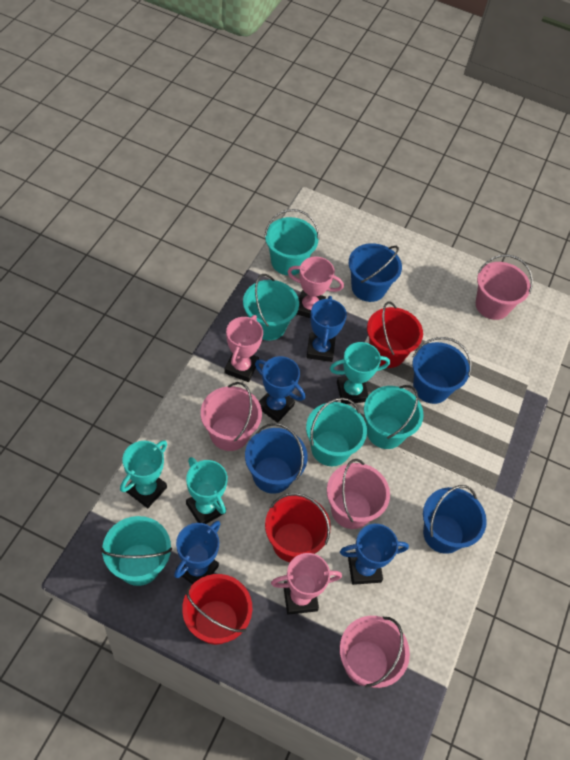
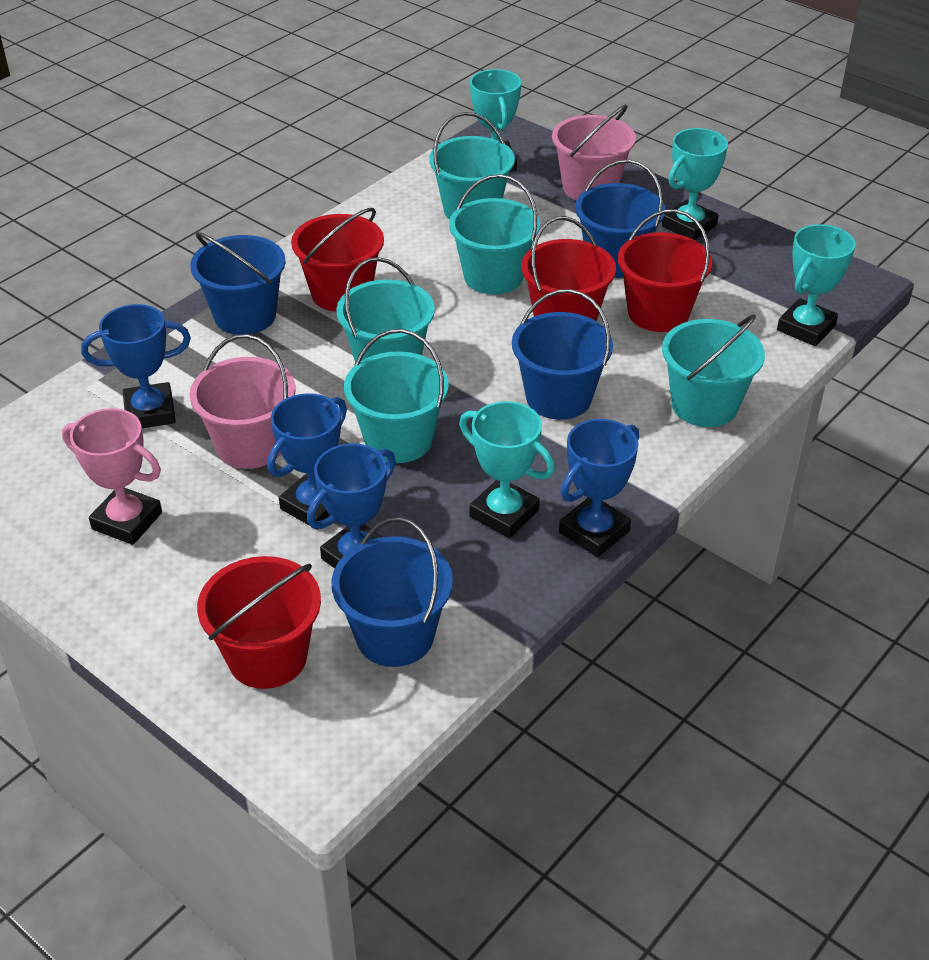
pink bucket: 4 -> 2
pink trophy: 3 -> 1
red bucket: 3 -> 4
turquoise trophy: 3 -> 4

